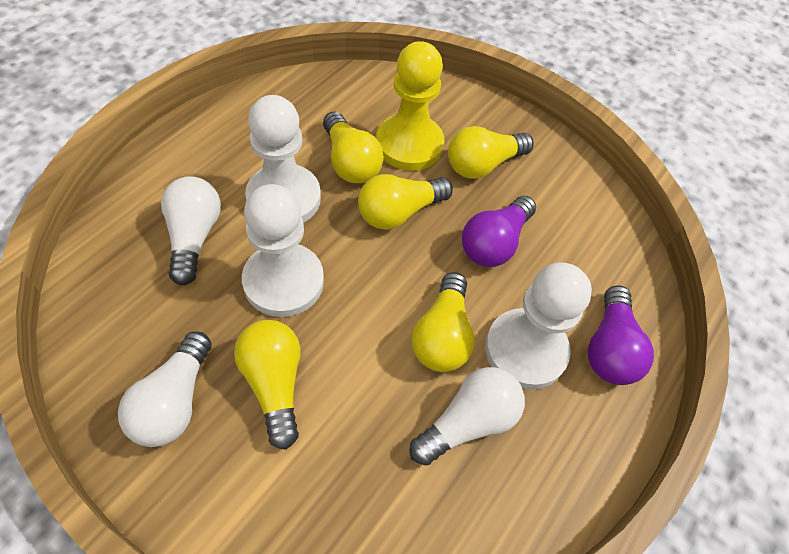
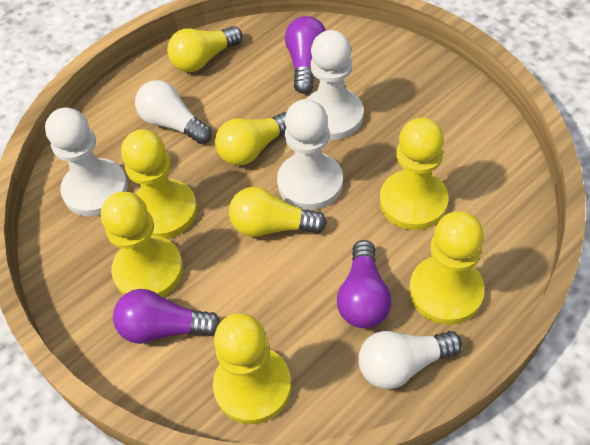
purple light bulb: 2 -> 3
white light bulb: 3 -> 2
yellow light bulb: 5 -> 3
yellow pawn: 1 -> 5

